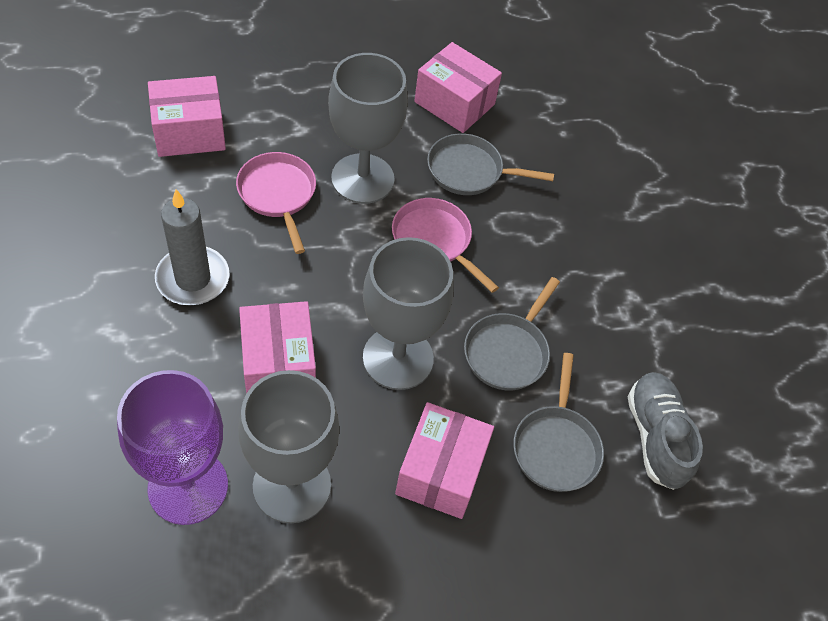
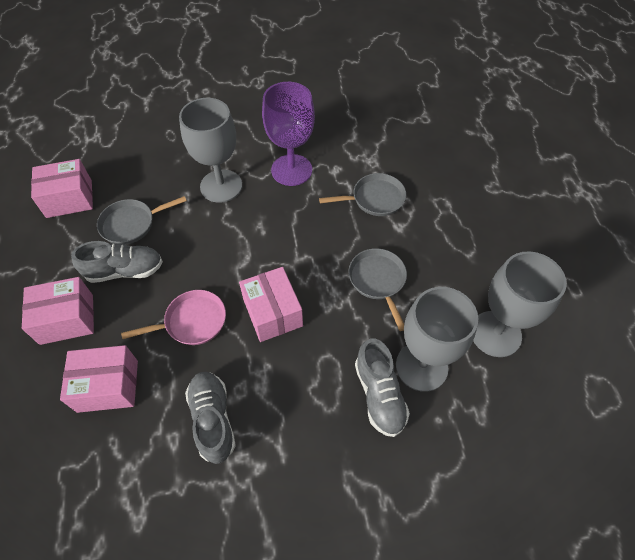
grey candle: 1 -> 0
grey shoe: 1 -> 3
pink pan: 2 -> 1

